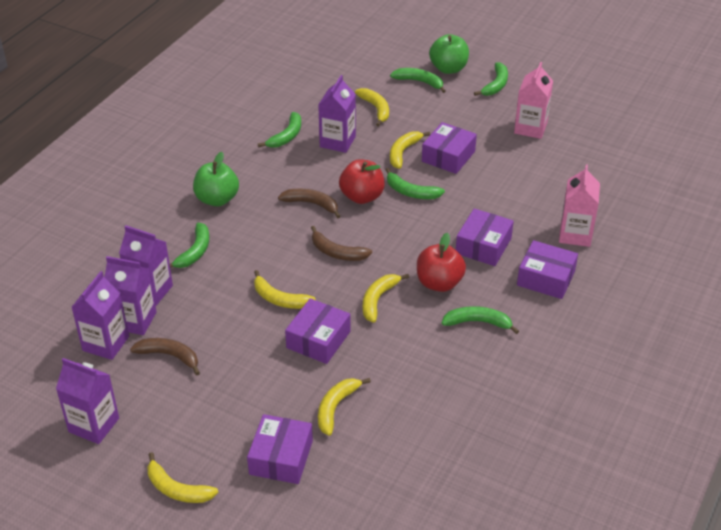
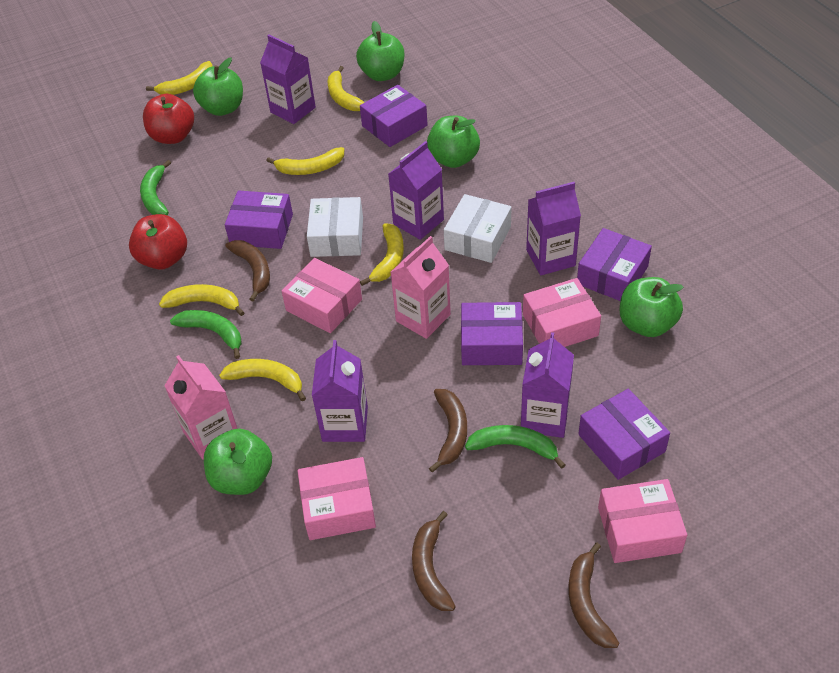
brown banana: 3 -> 4
green apple: 2 -> 5
green banana: 6 -> 3
pink box: 0 -> 4
white box: 0 -> 2

